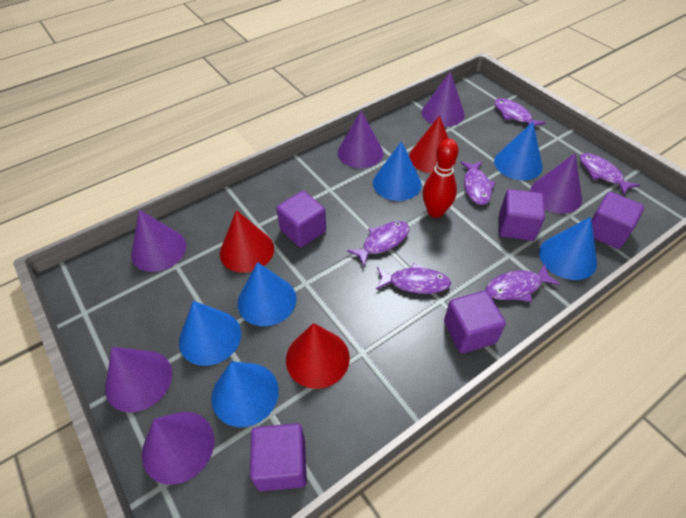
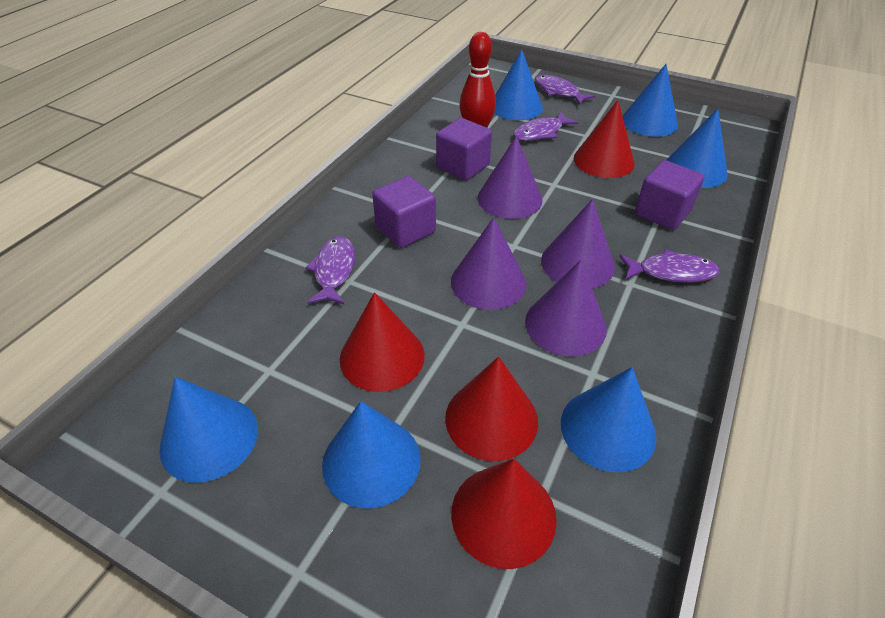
purple cone: 6 -> 4
purple cube: 5 -> 3
purple fish: 6 -> 4
red cone: 3 -> 4

